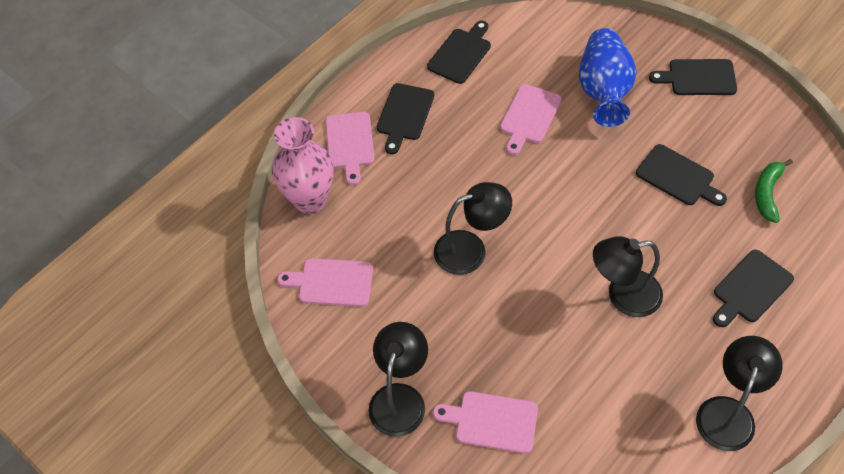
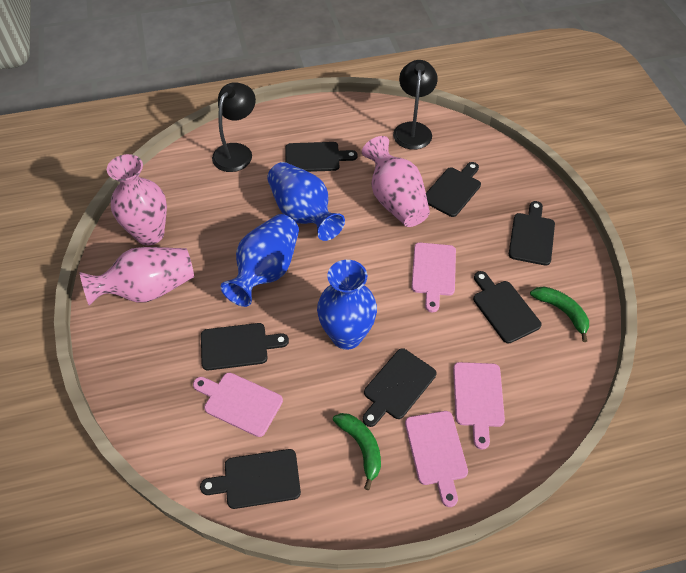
black cutting board: 5 -> 7
black lamp: 4 -> 2
blue vase: 1 -> 3
green banana: 1 -> 2
pink vase: 1 -> 3

